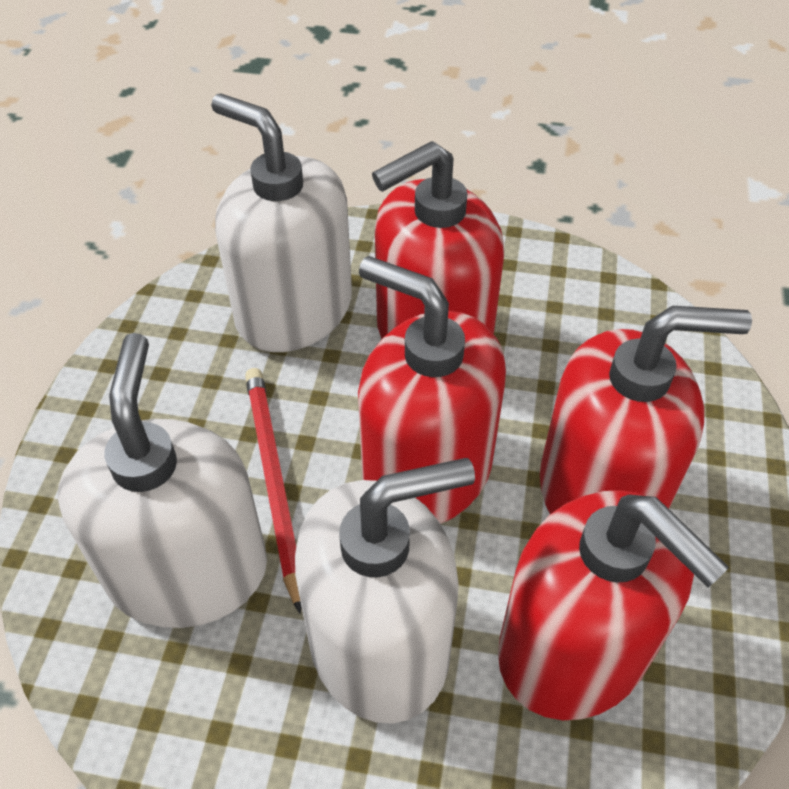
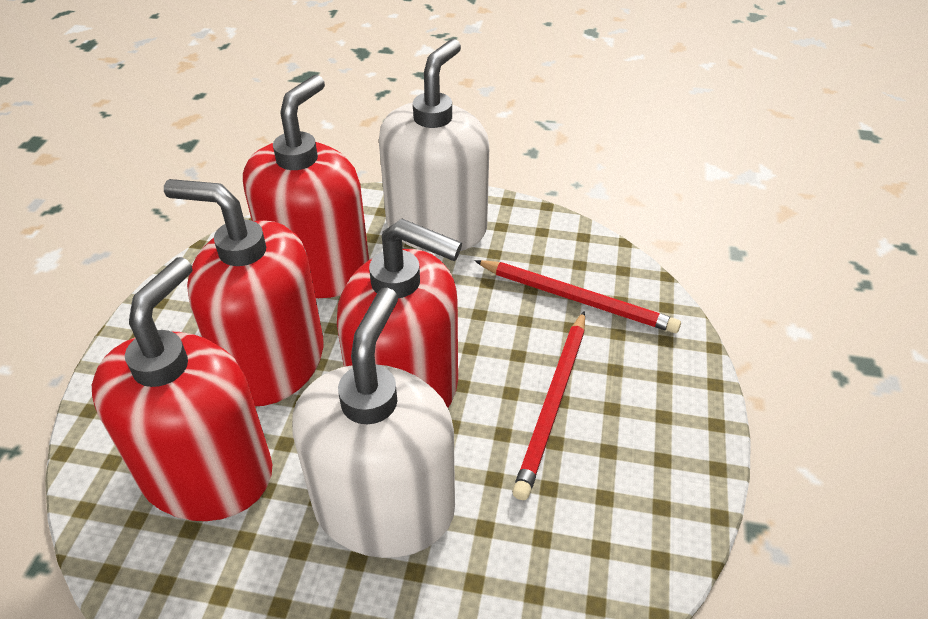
red pencil: 1 -> 2
white soap dispenser: 3 -> 2

